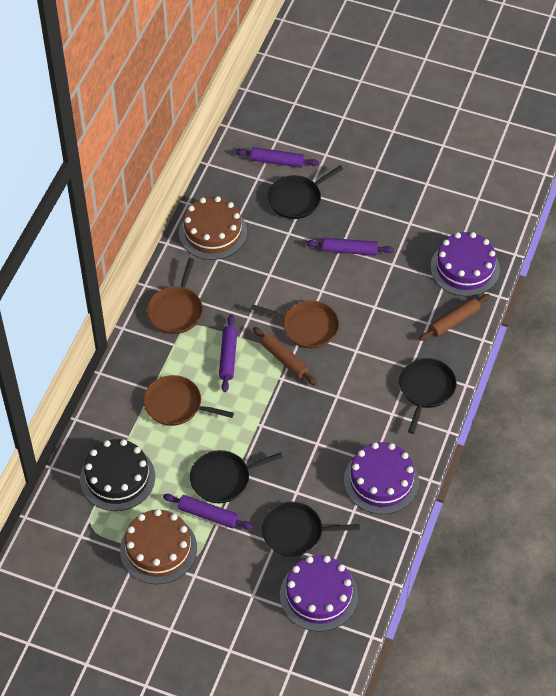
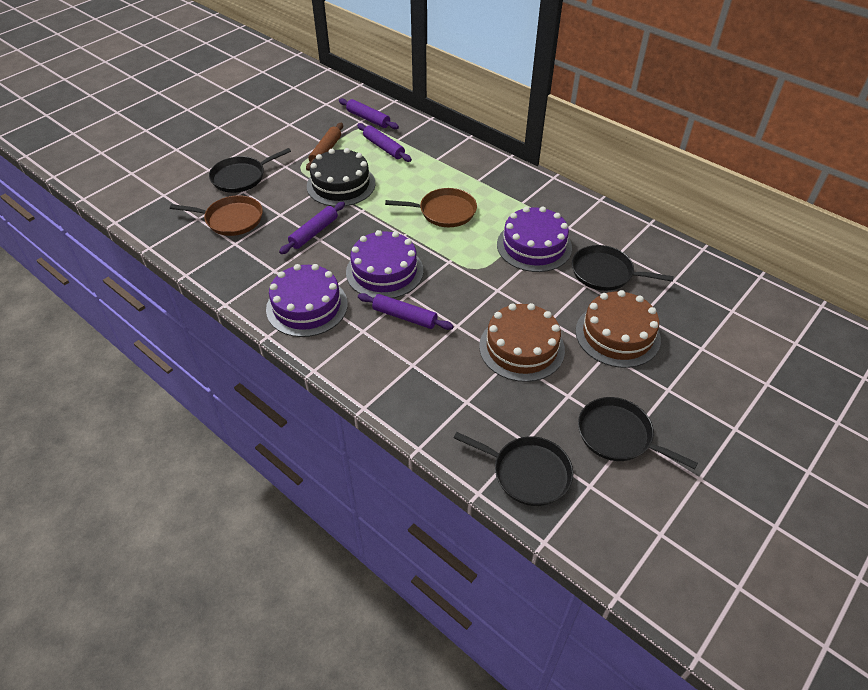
brown pan: 3 -> 2
brown rolling pin: 2 -> 1

